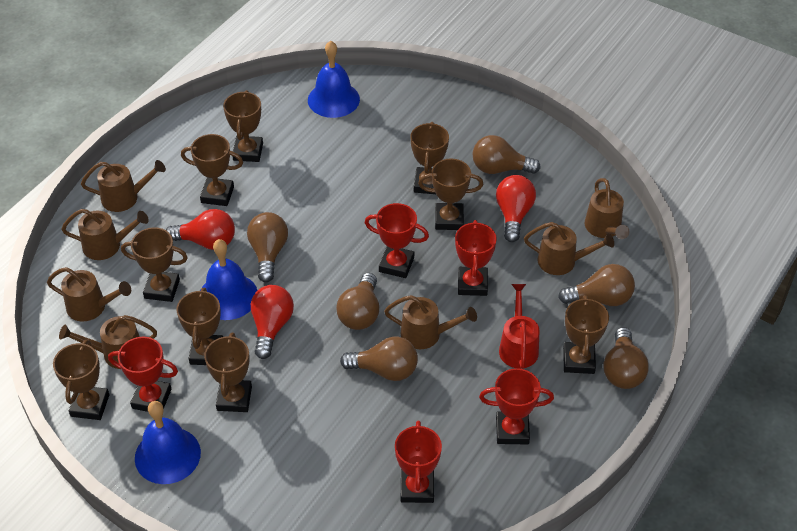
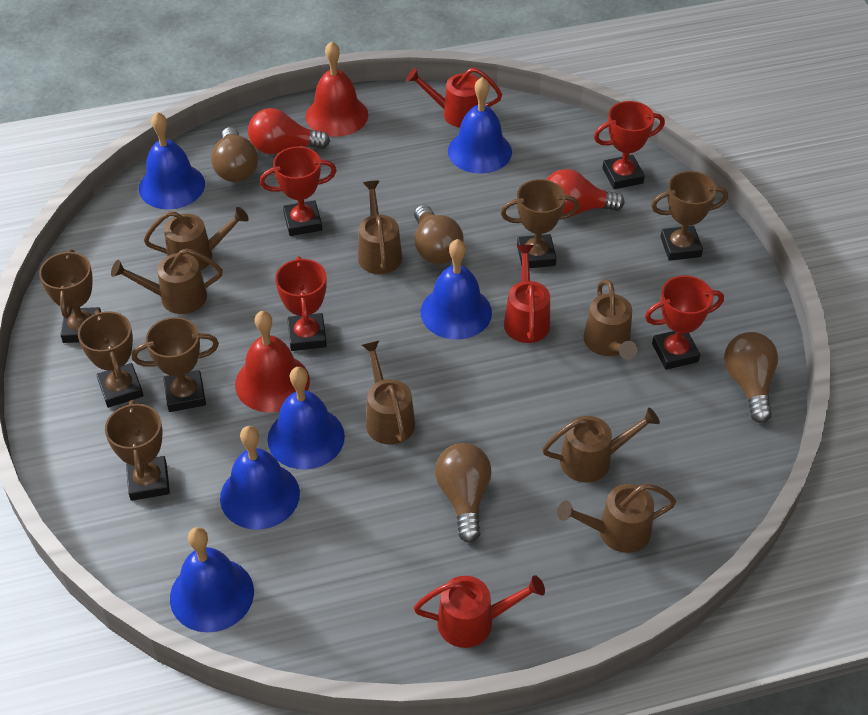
blue bell: 3 -> 6
brown light bulb: 6 -> 4
brown trophy: 9 -> 6
red bell: 0 -> 2
red light bulb: 3 -> 2
red trophy: 5 -> 4
red watering can: 1 -> 3

